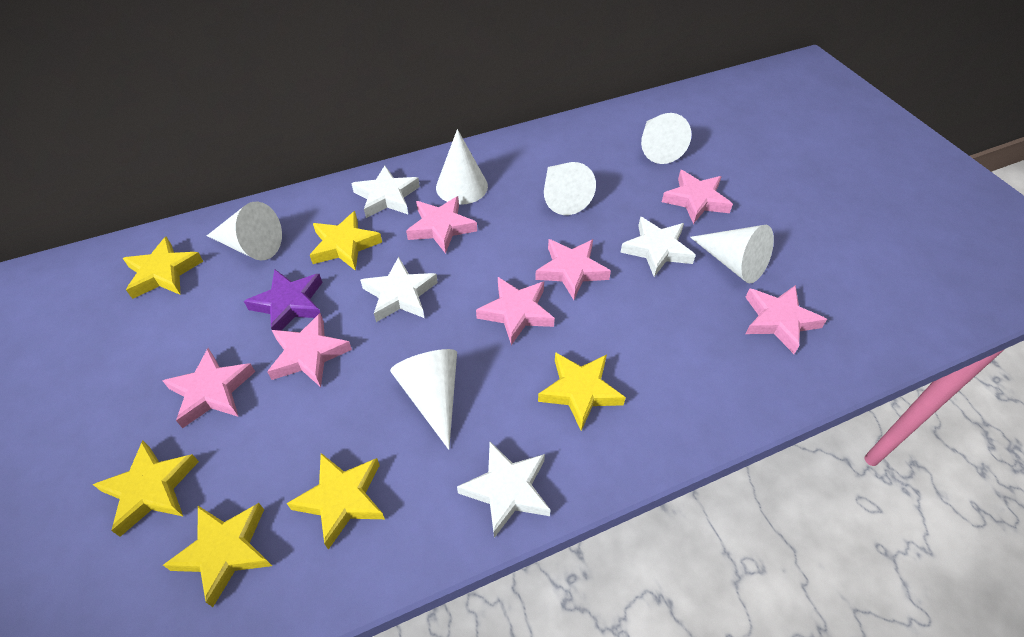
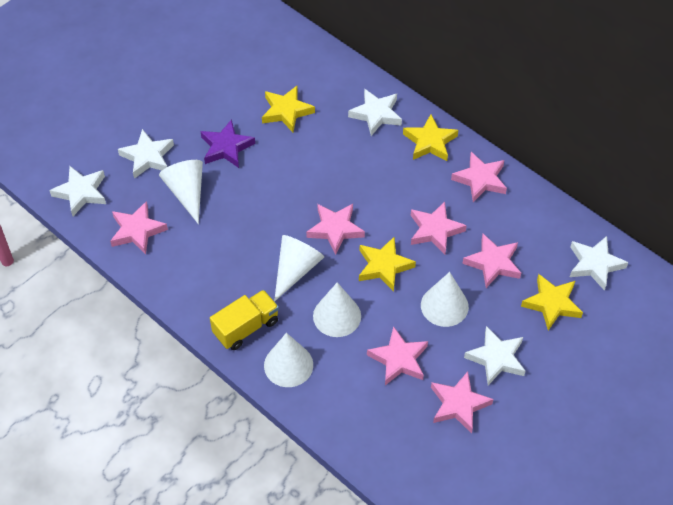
white cone: 6 -> 5
white star: 4 -> 5
yellow star: 6 -> 4
yellow truck: 0 -> 1

